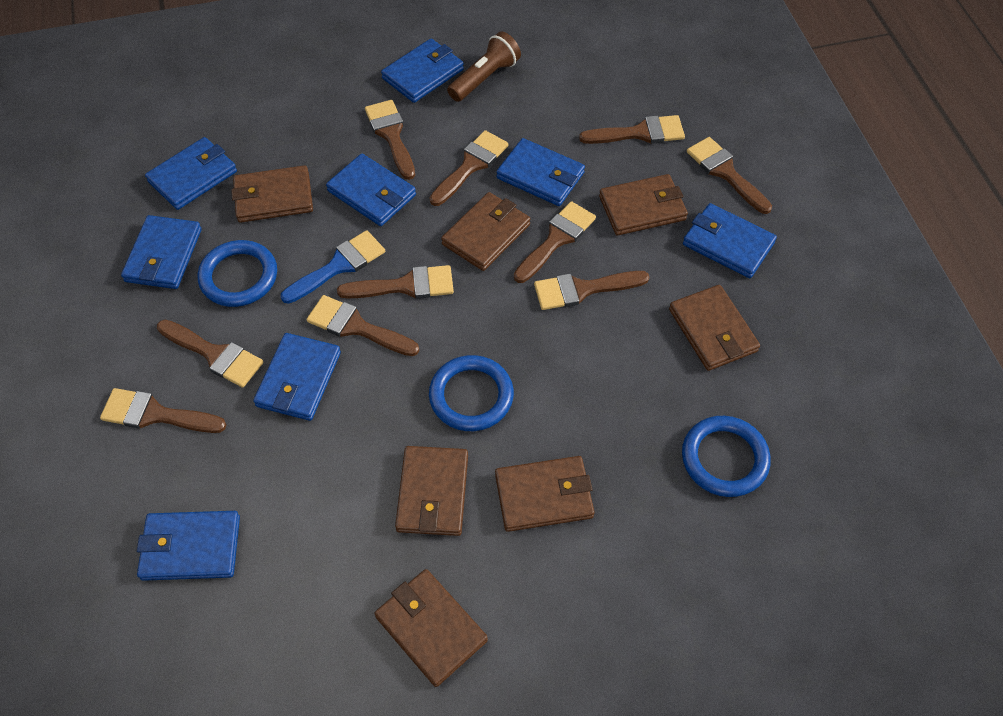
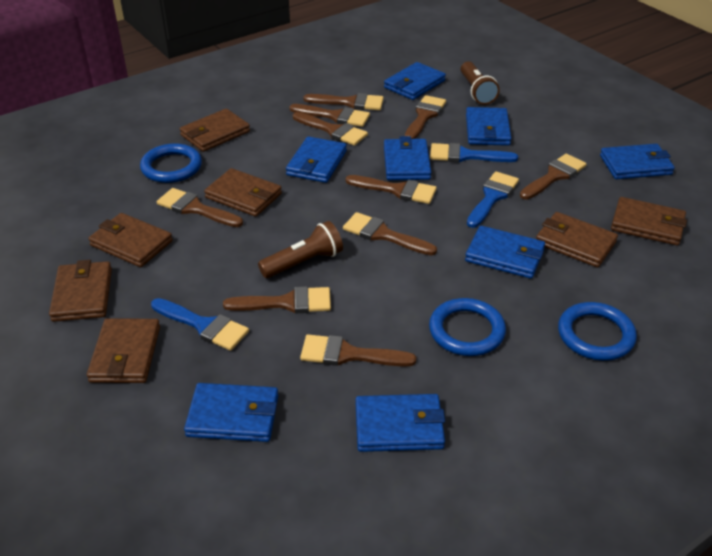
blue brush: 1 -> 3
brown flashlight: 1 -> 2

